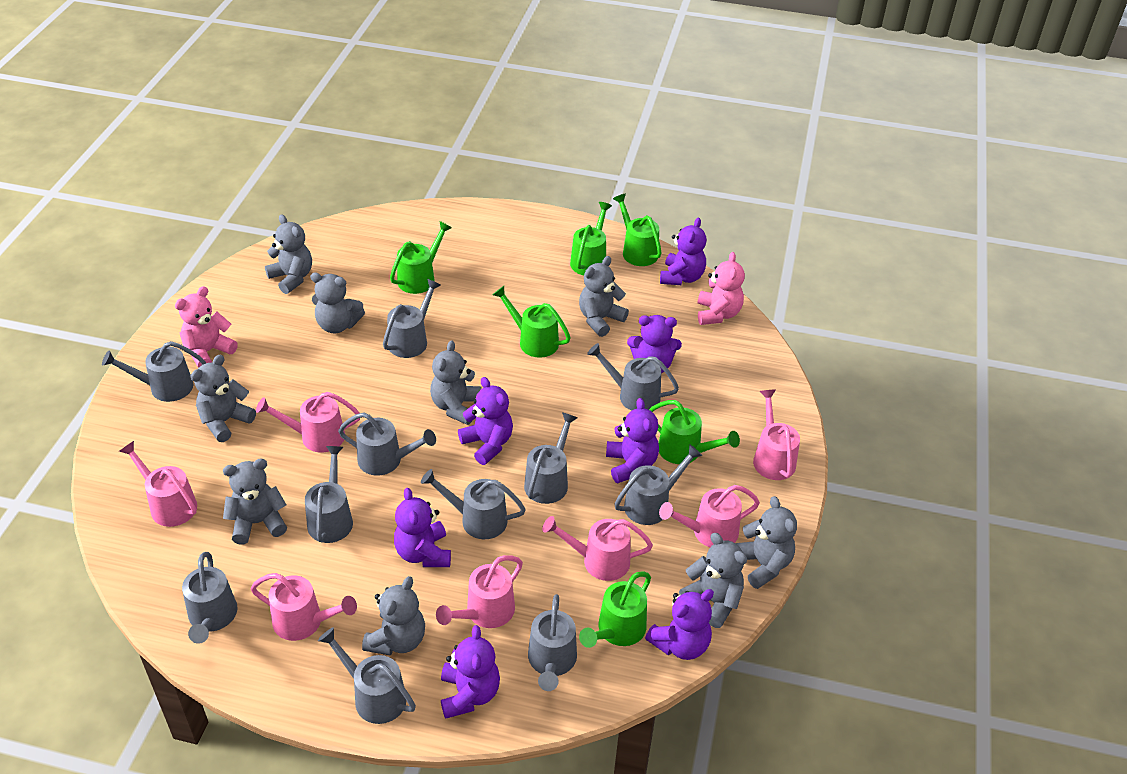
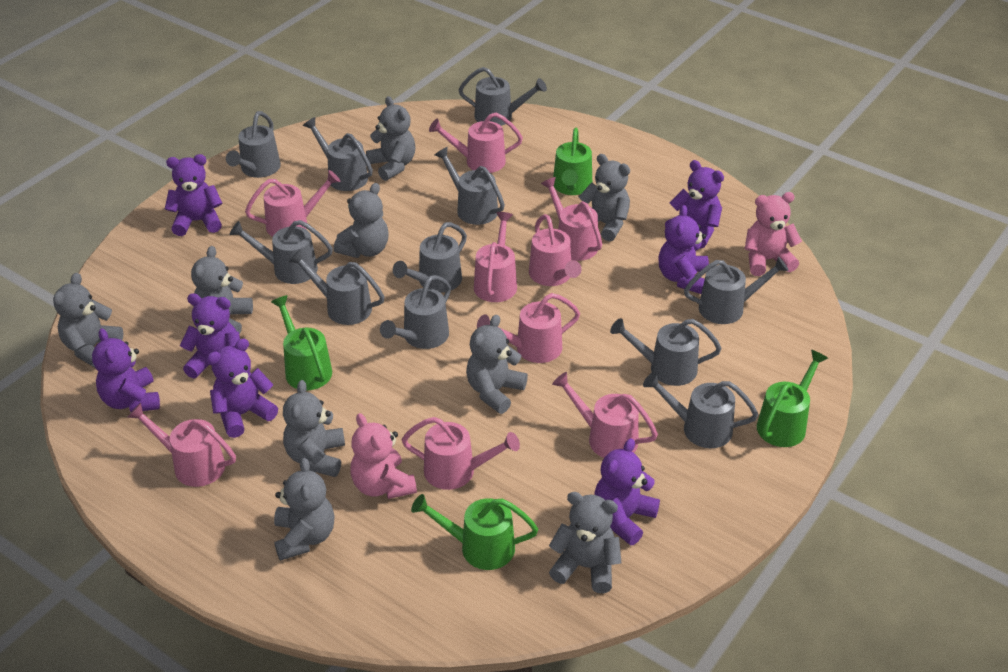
green watering can: 6 -> 4
pink watering can: 7 -> 9

